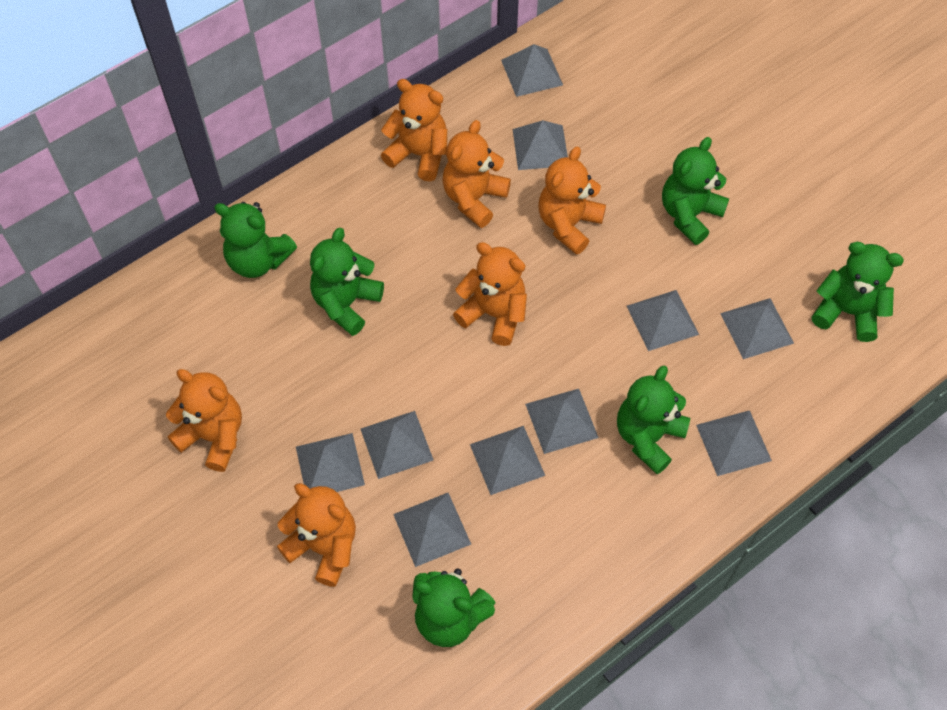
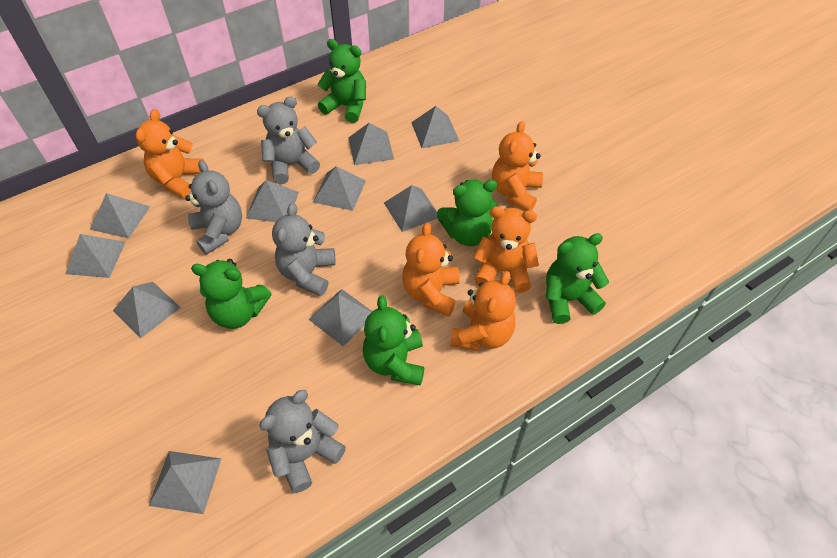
green teddy bear: 6 -> 5
grey teddy bear: 0 -> 4
orange teddy bear: 6 -> 5

